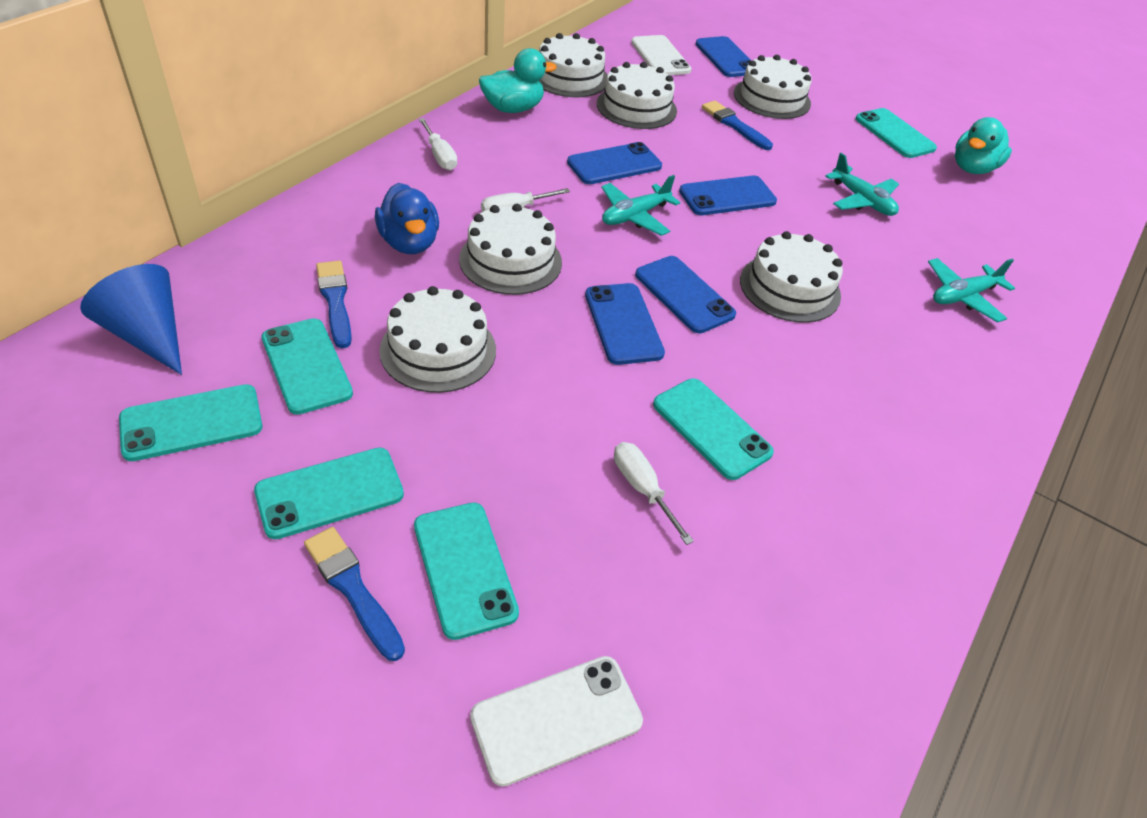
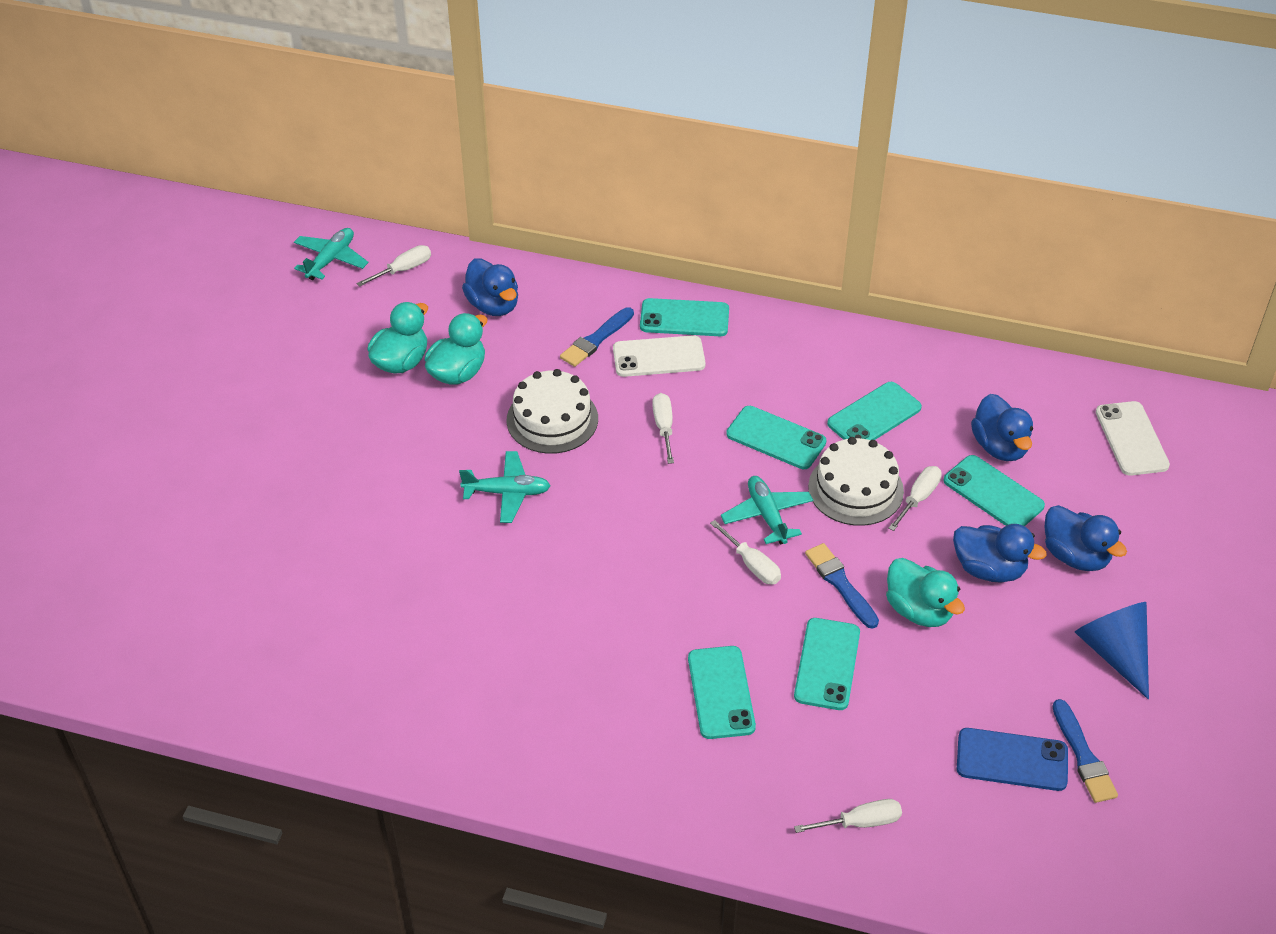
blue duck: 1 -> 4
blue phone: 5 -> 1
turquoise duck: 2 -> 3
white cake: 6 -> 2
white screwdriver: 3 -> 5

